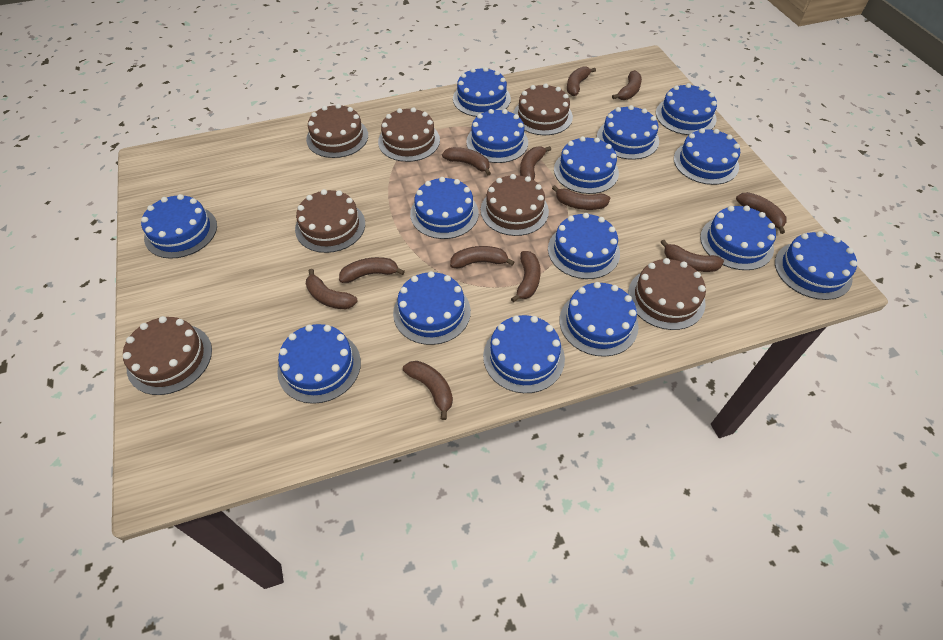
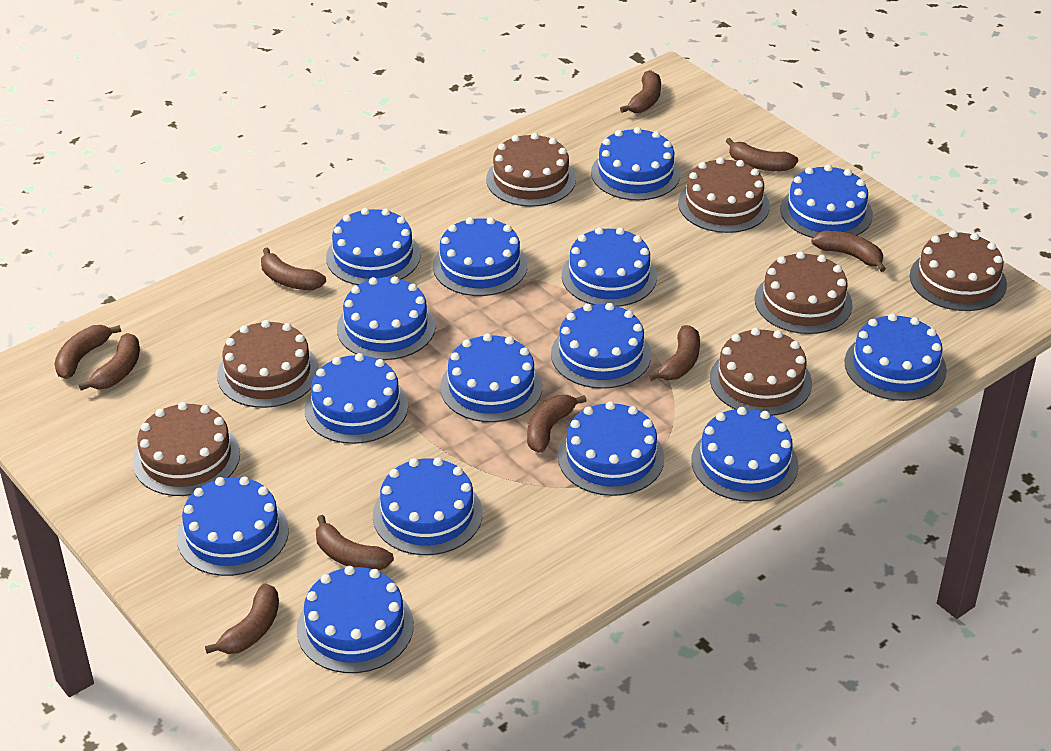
brown banana: 12 -> 10

